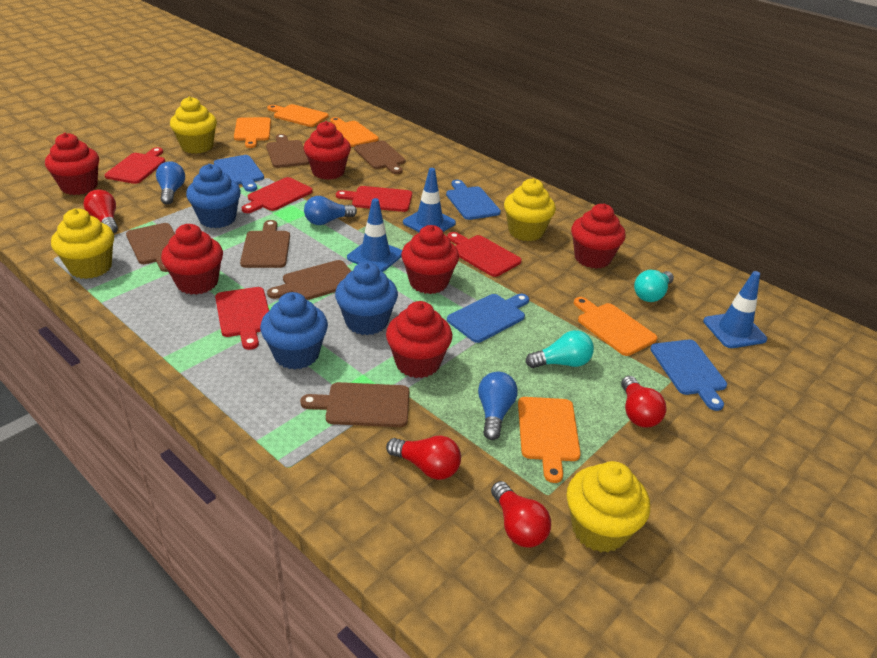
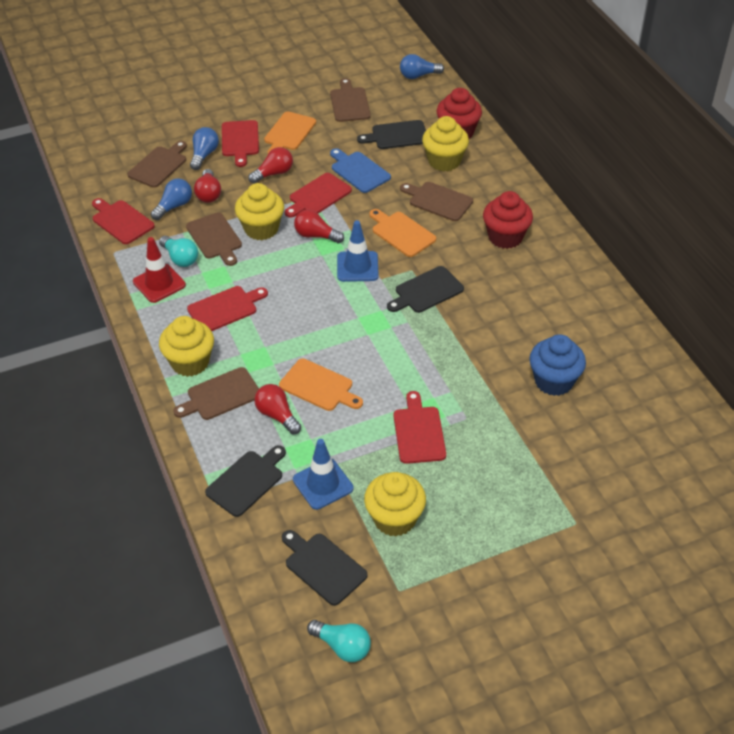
black cutting board: 0 -> 4
blue cupcake: 3 -> 1
blue cutting board: 4 -> 1
blue traffic cone: 3 -> 2
brown cutting board: 6 -> 5
orange cutting board: 5 -> 3
red cupcake: 6 -> 2
red traffic cone: 0 -> 1

